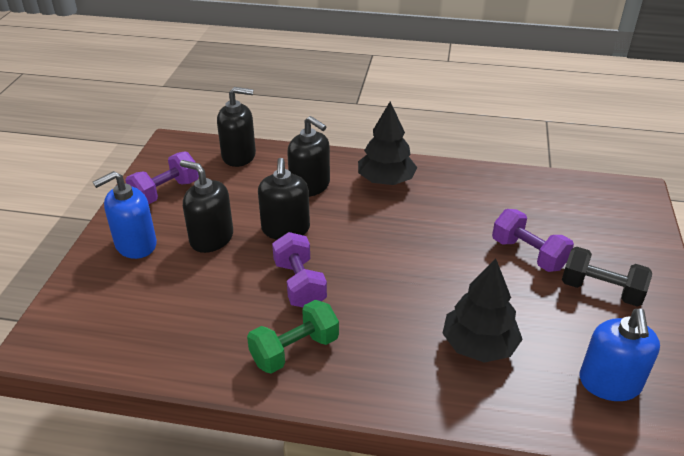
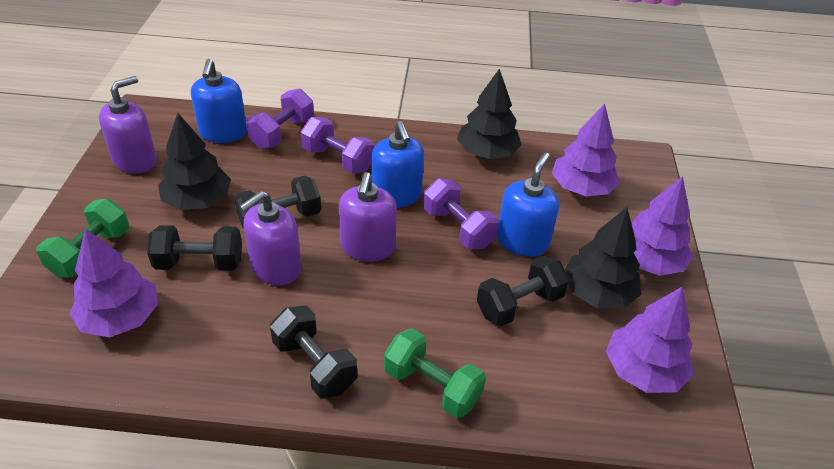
black dumbbell: 1 -> 4
black soap dispenser: 4 -> 0
black tree: 2 -> 3
blue soap dispenser: 2 -> 3
green dumbbell: 1 -> 2
purple soap dispenser: 0 -> 3
purple tree: 0 -> 4

